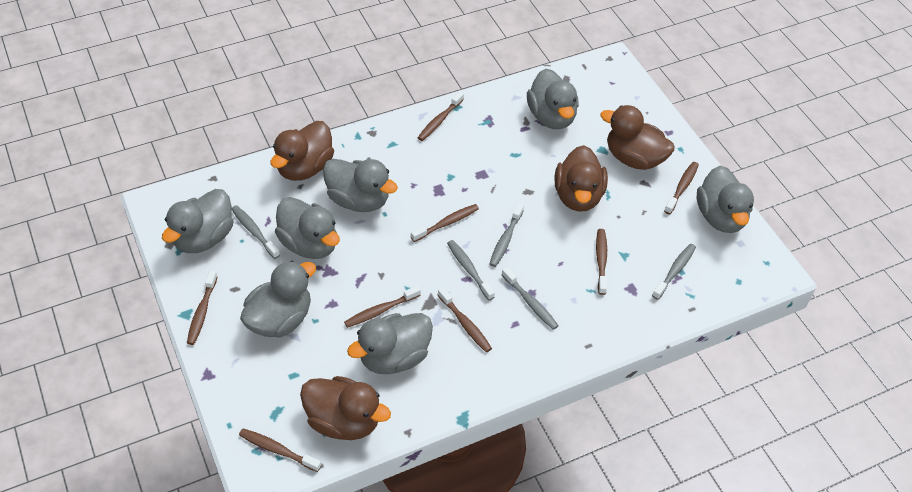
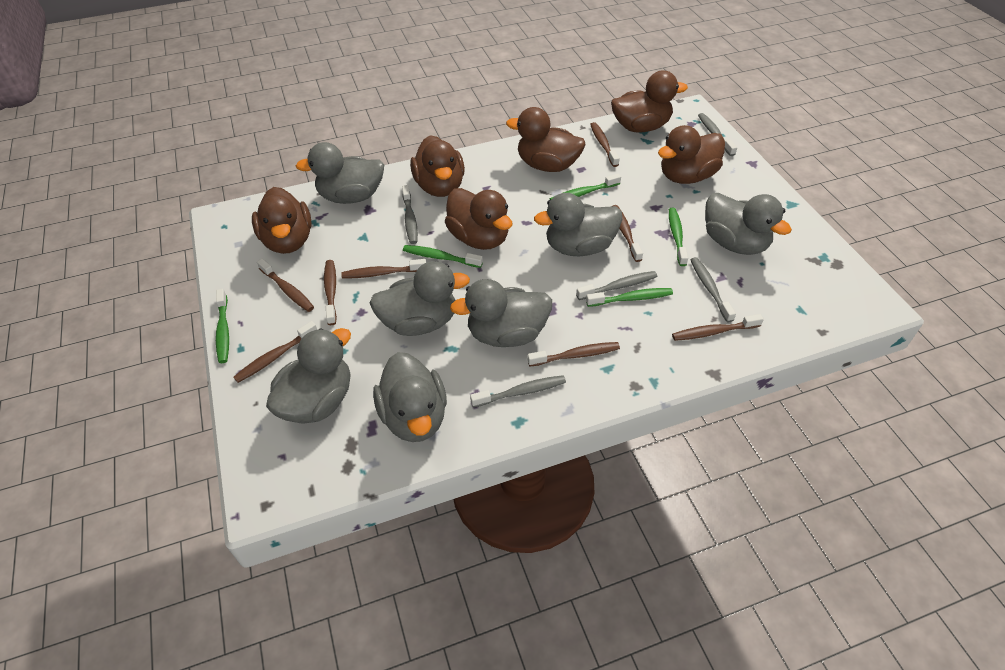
brown duck: 4 -> 6
green toothbrush: 0 -> 5

